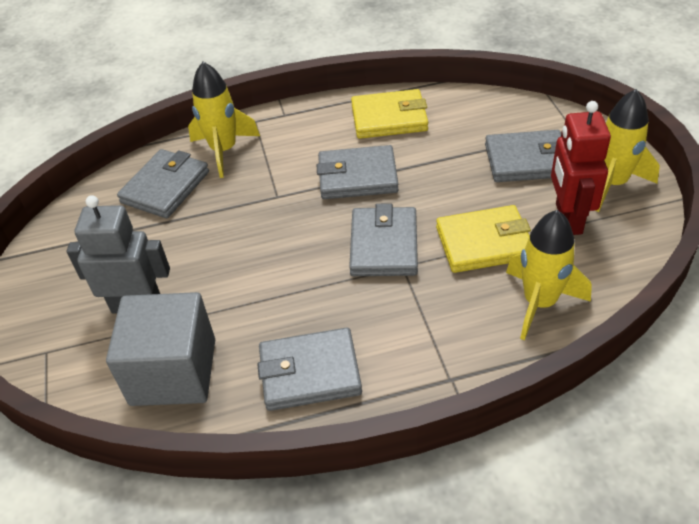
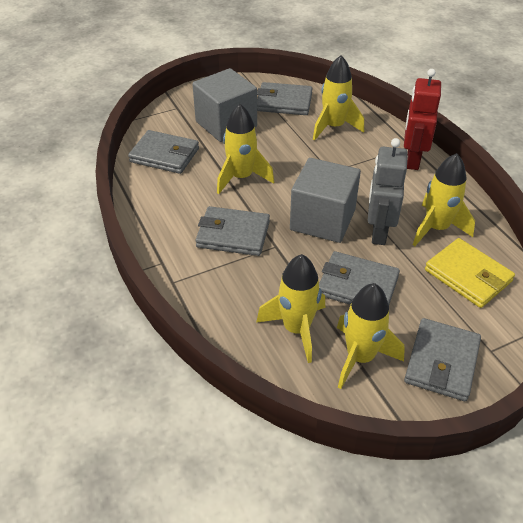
grey cube: 1 -> 2
yellow rocket: 3 -> 5
yellow wallet: 2 -> 1

